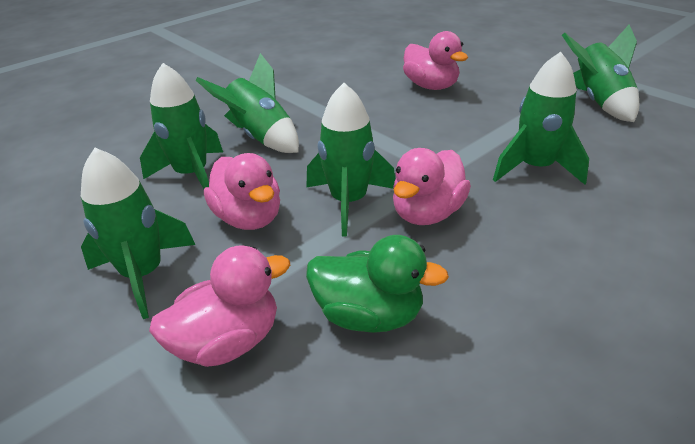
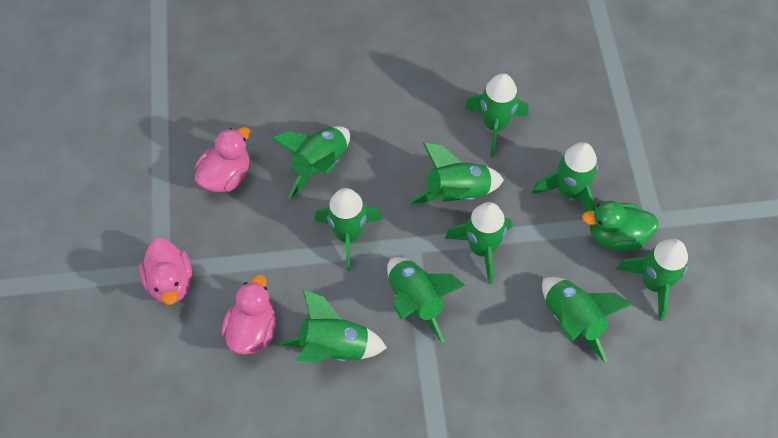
green rocket: 6 -> 10
pink duck: 4 -> 3

